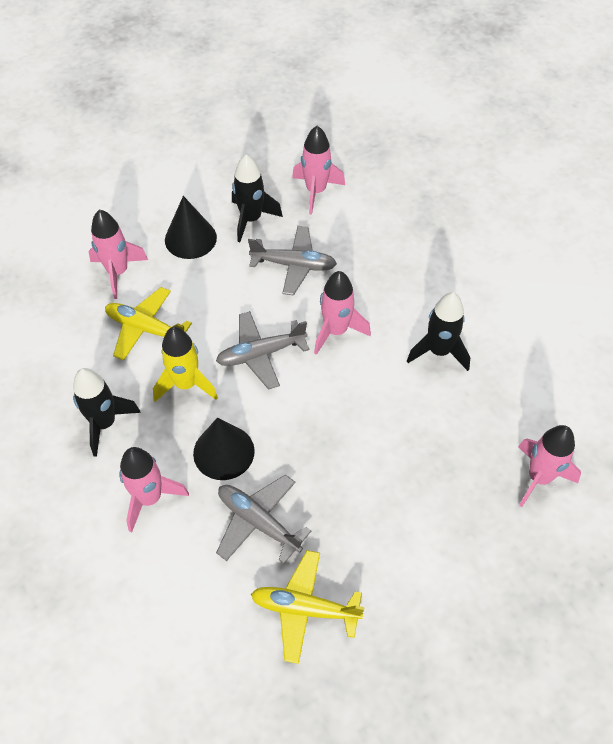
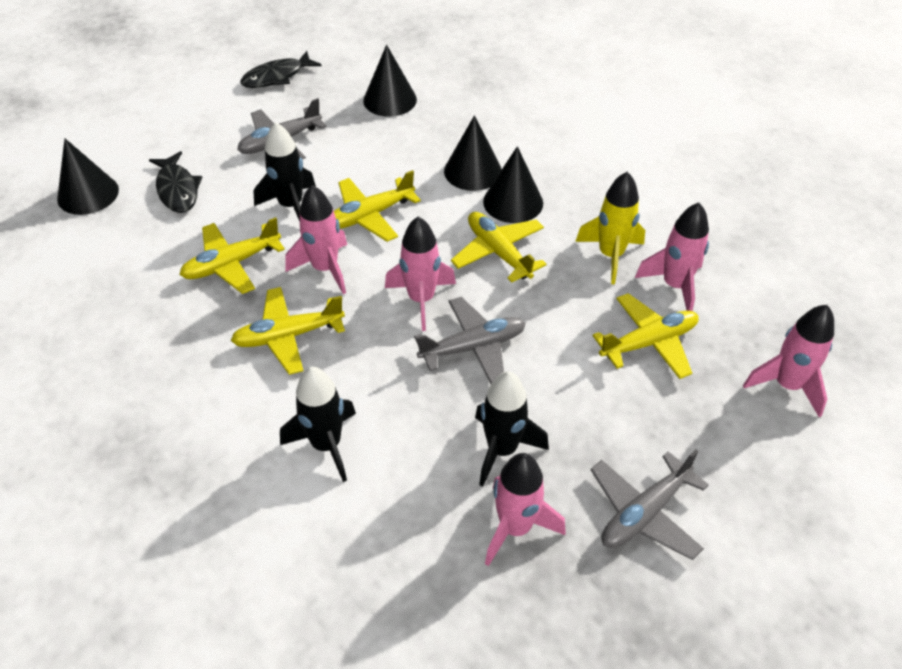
black cone: 2 -> 4
black fish: 0 -> 2
yellow plane: 2 -> 5

